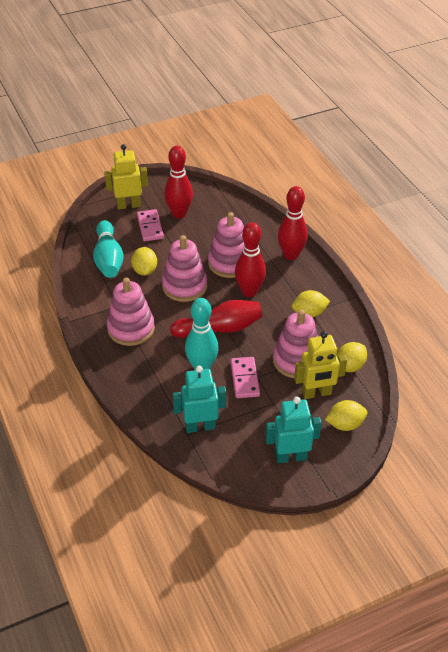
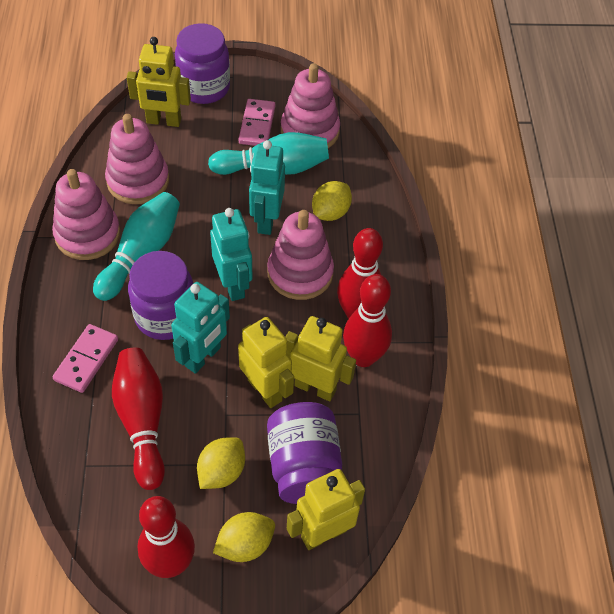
purple jar: 0 -> 3
turquoise robot: 2 -> 3
yellow lemon: 4 -> 3
yellow robot: 2 -> 4

